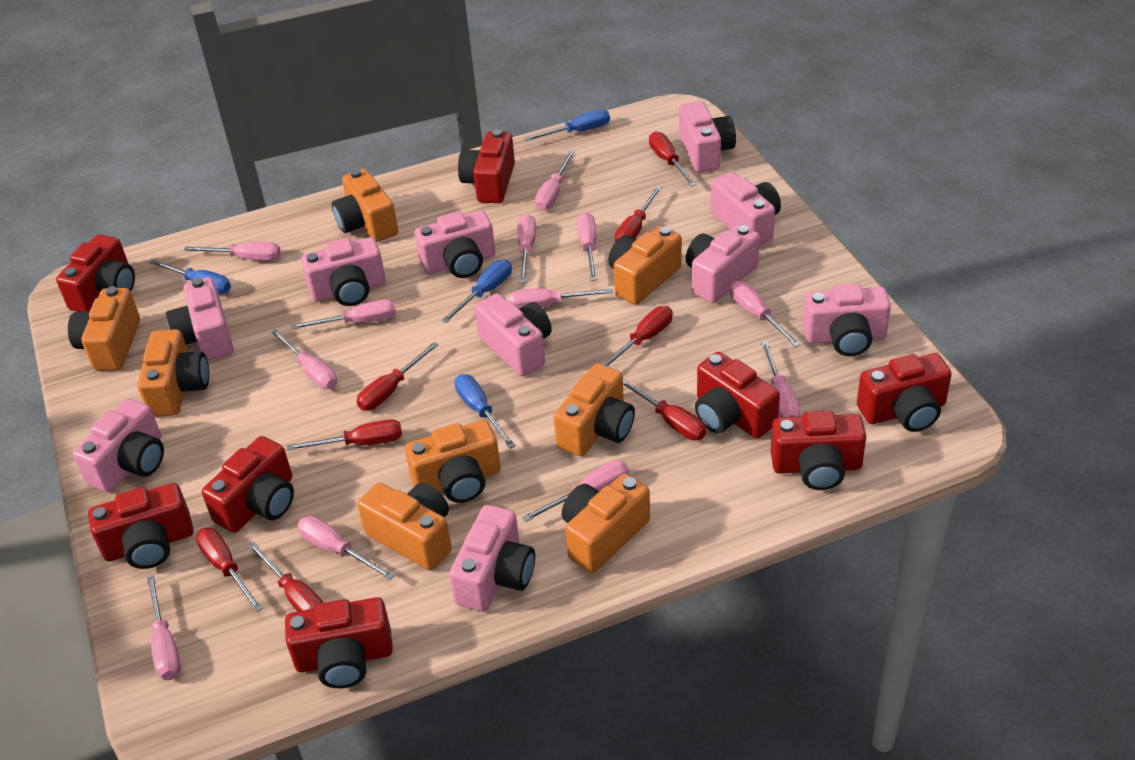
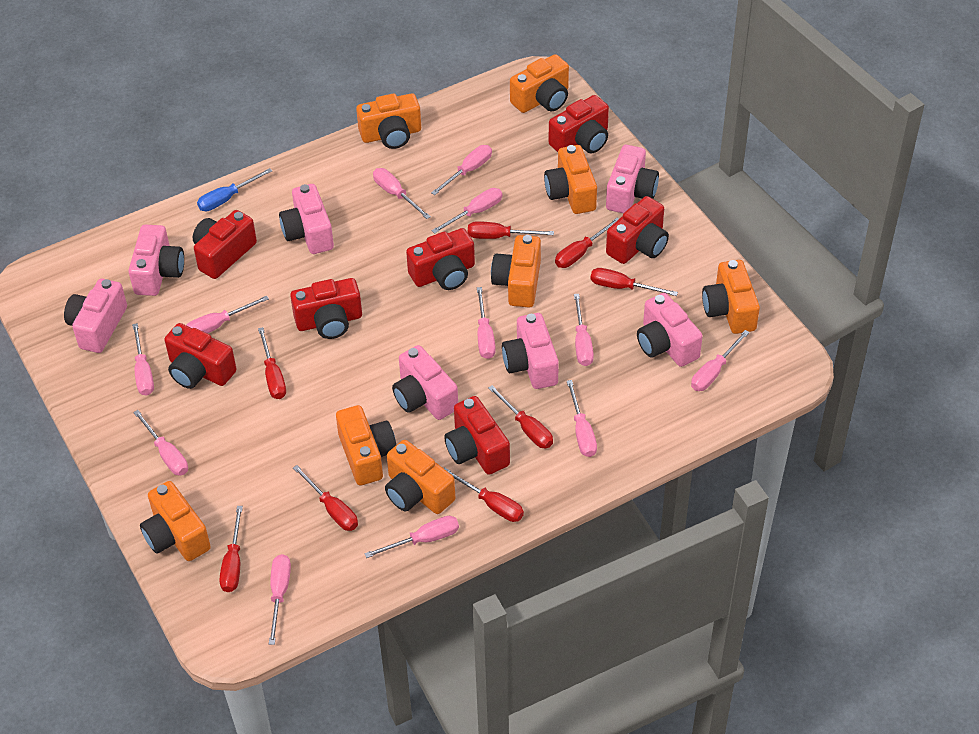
blue screwdriver: 4 -> 1
pink camera: 10 -> 7
red camera: 8 -> 7

